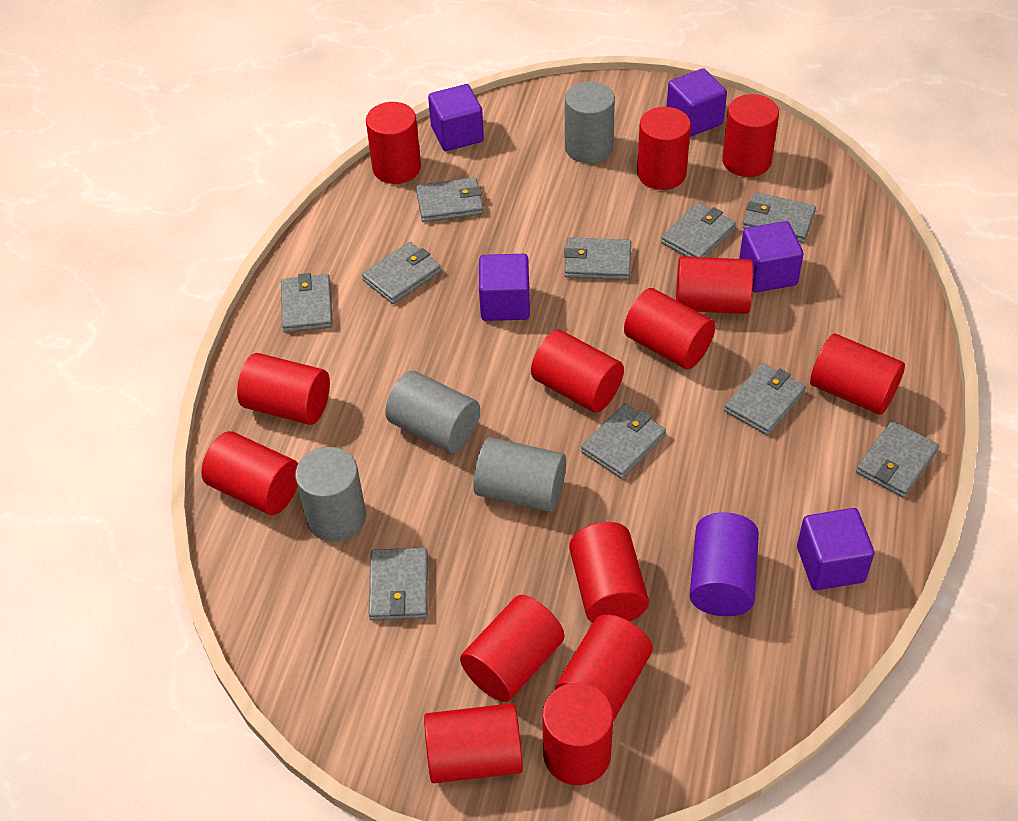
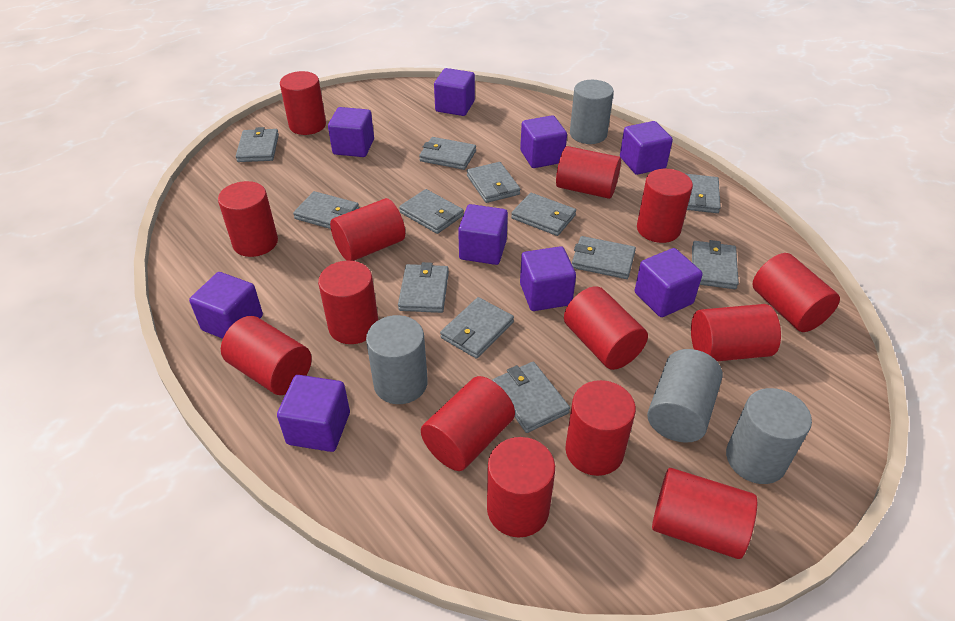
grey wallet: 10 -> 12
purple cube: 5 -> 9
purple cylinder: 1 -> 0

